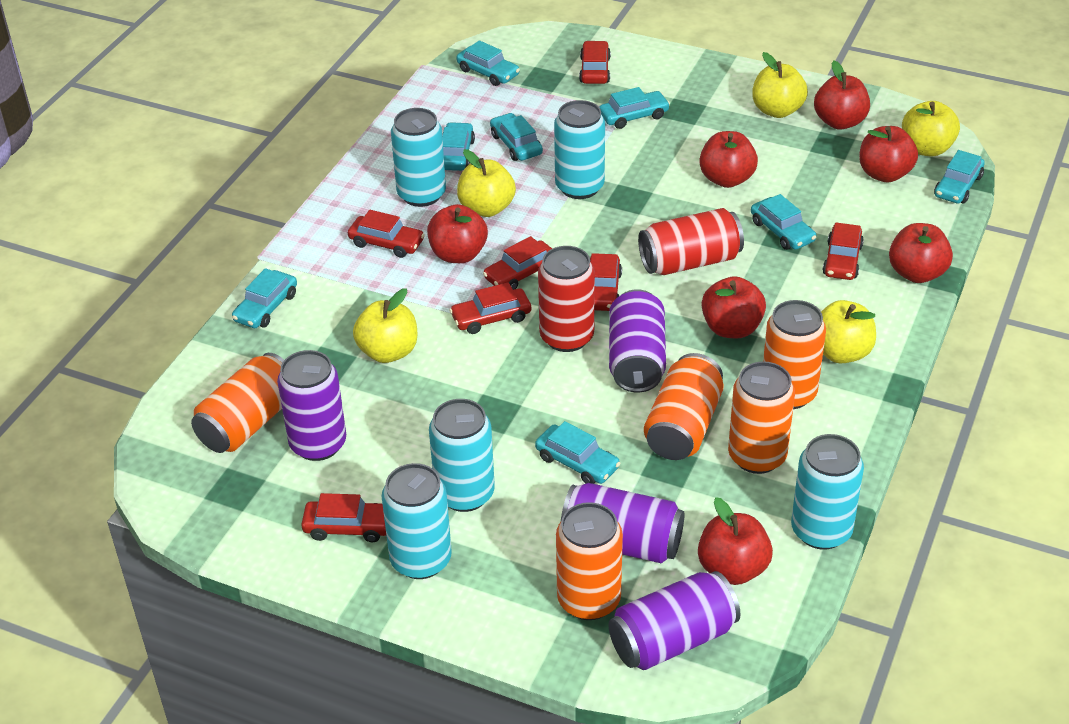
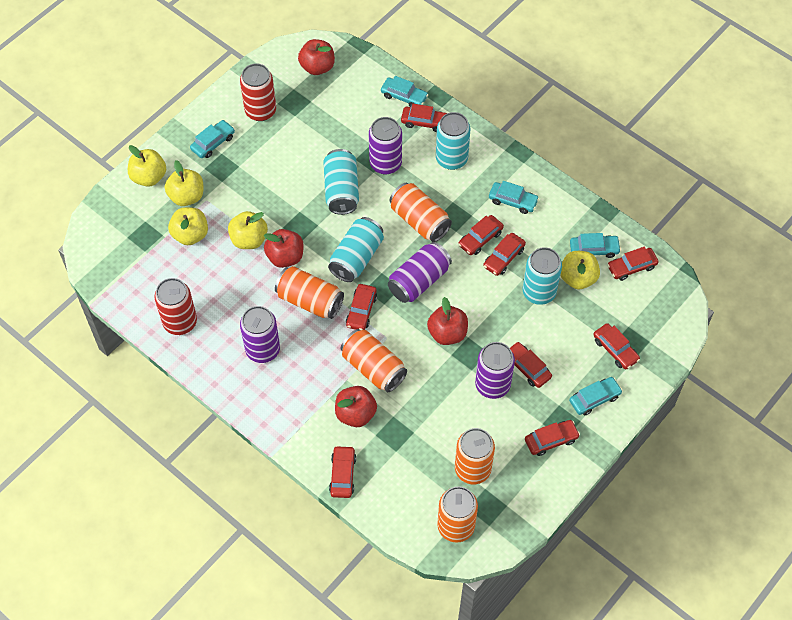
red apple: 7 -> 4
red car: 7 -> 9
turquoise can: 5 -> 4
turquoise car: 8 -> 5

